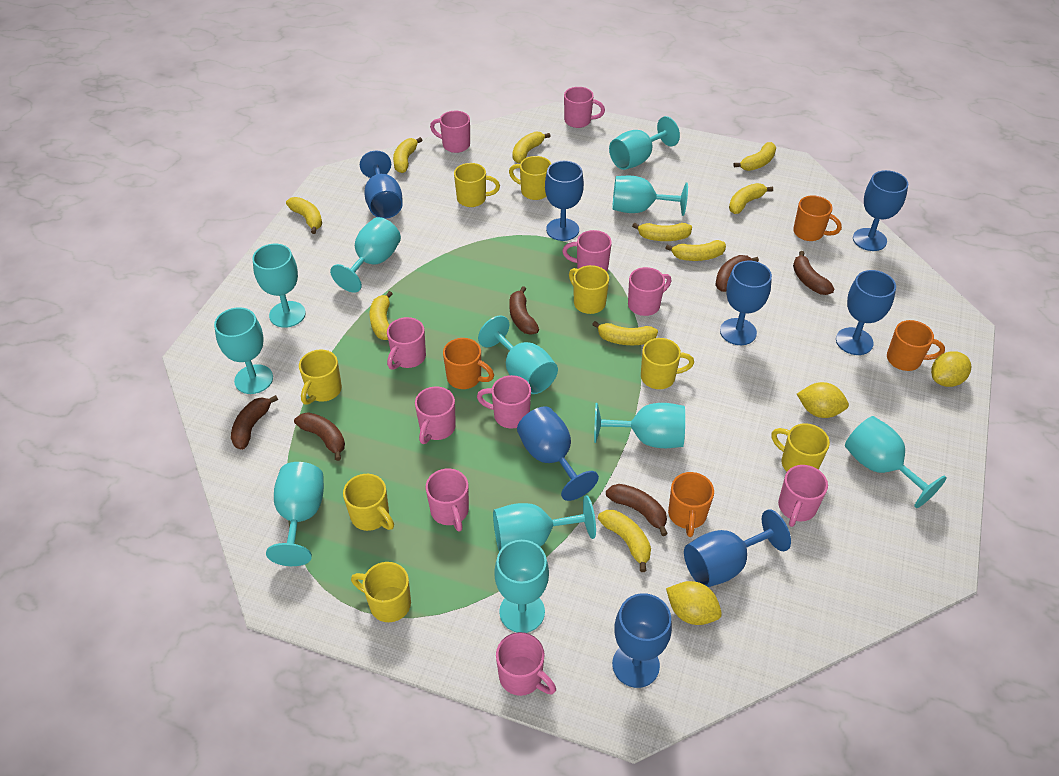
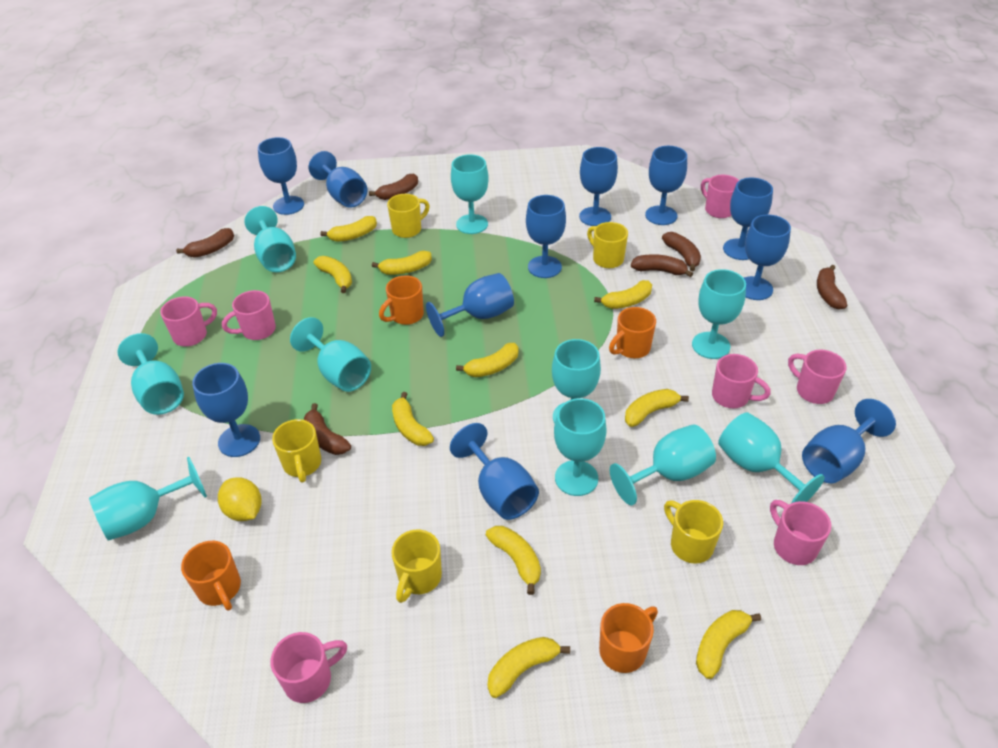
blue goblet: 8 -> 11
pink mug: 10 -> 7
turquoise goblet: 11 -> 10
yellow lemon: 3 -> 1
yellow mug: 8 -> 5

